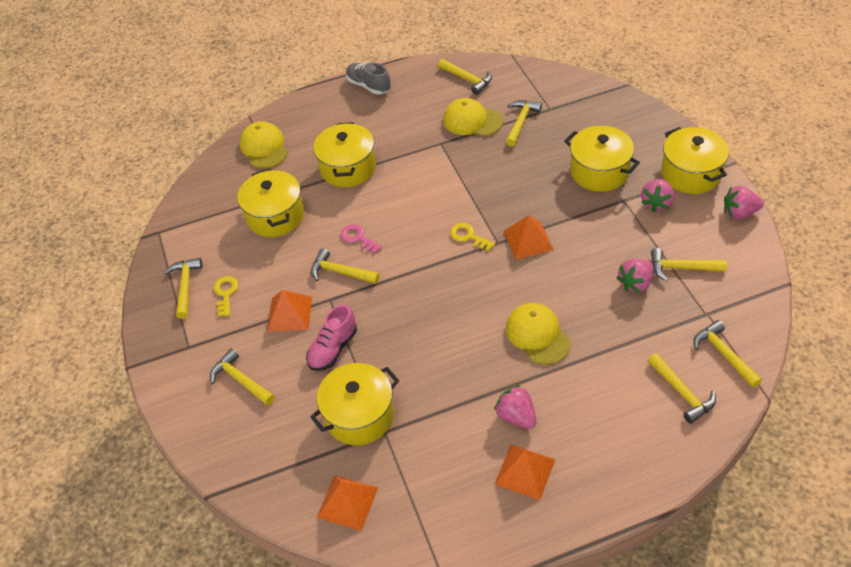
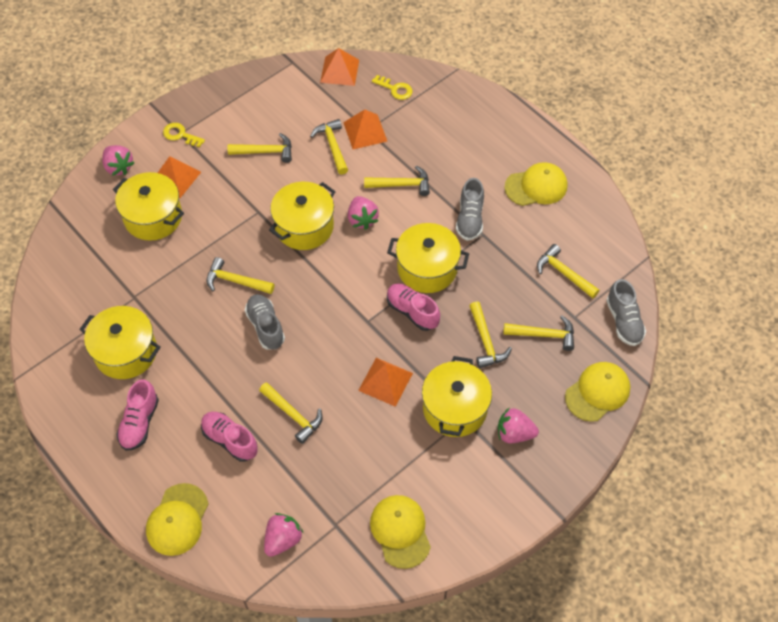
grey shoe: 1 -> 3
pink key: 1 -> 0
pink shoe: 1 -> 3
yellow cap: 3 -> 4

